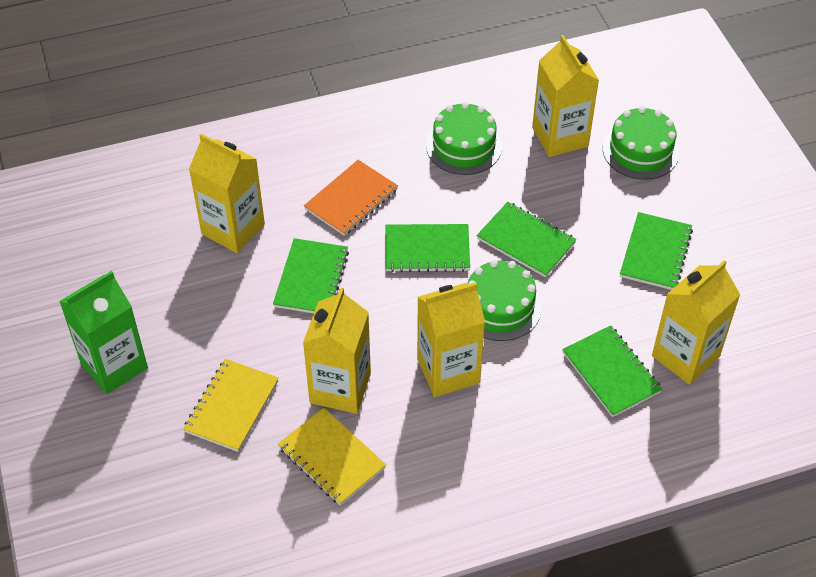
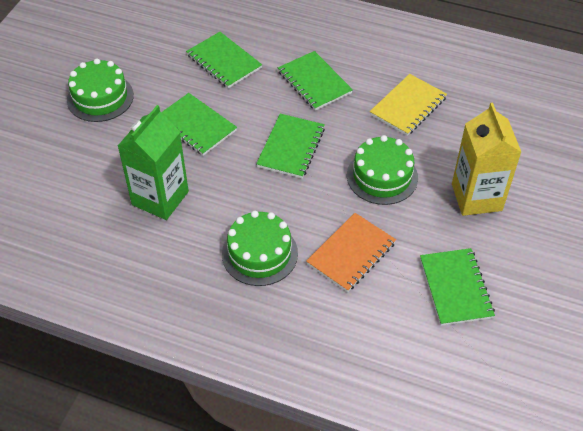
yellow carton: 5 -> 1
yellow notebook: 2 -> 1

